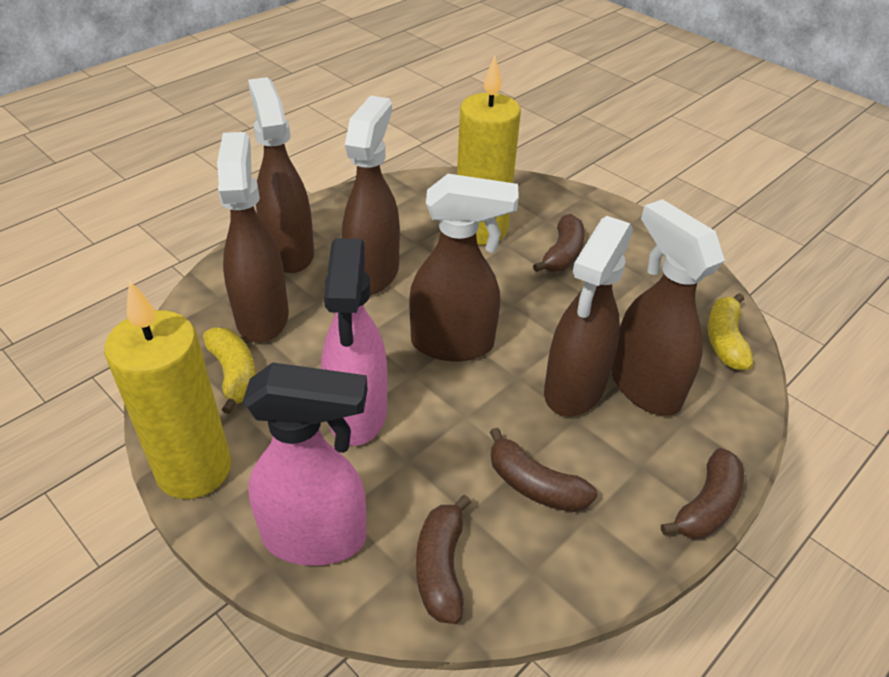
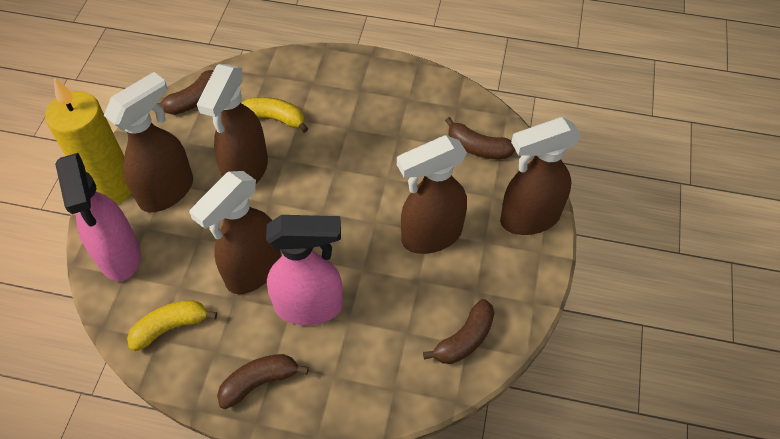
brown spray bottle: 6 -> 5
yellow candle: 2 -> 1

